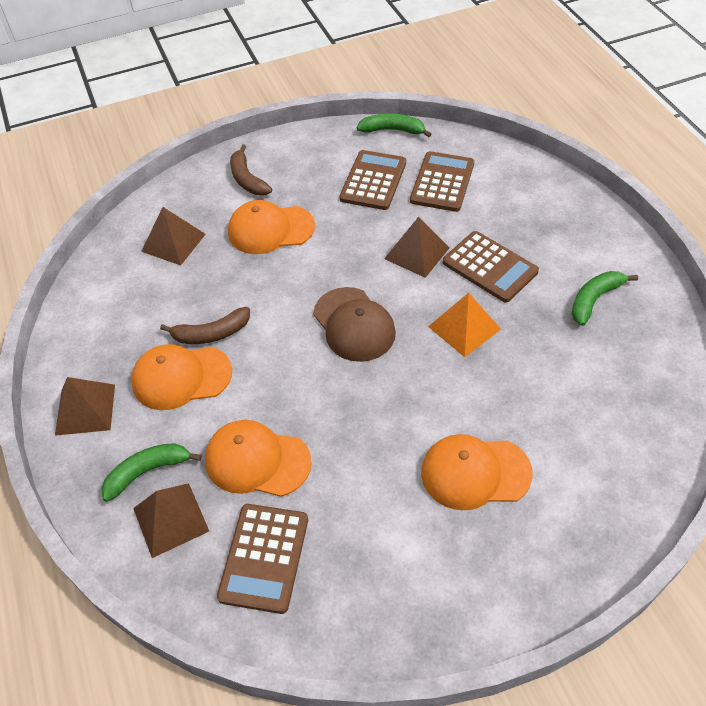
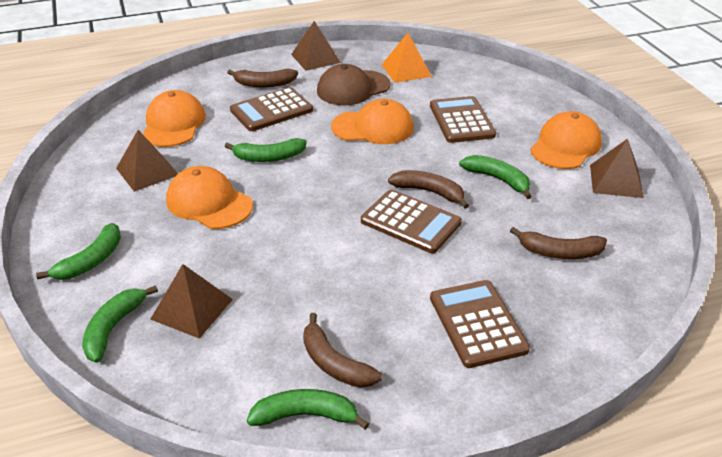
brown banana: 2 -> 4
green banana: 3 -> 5

